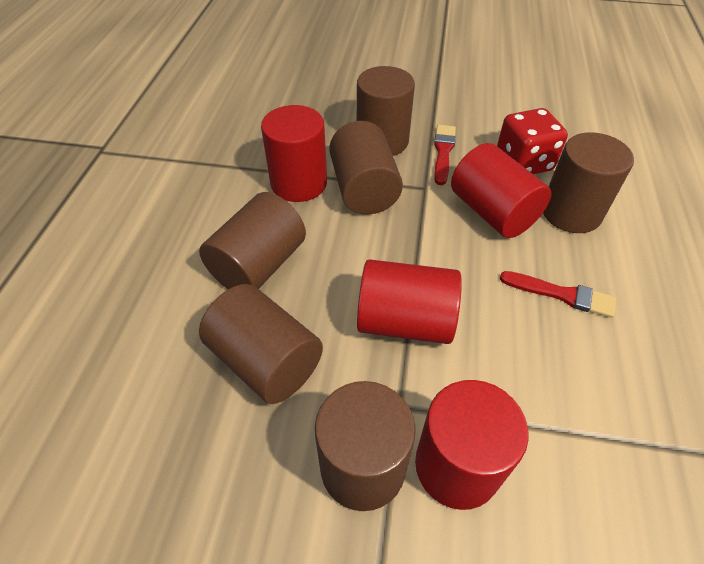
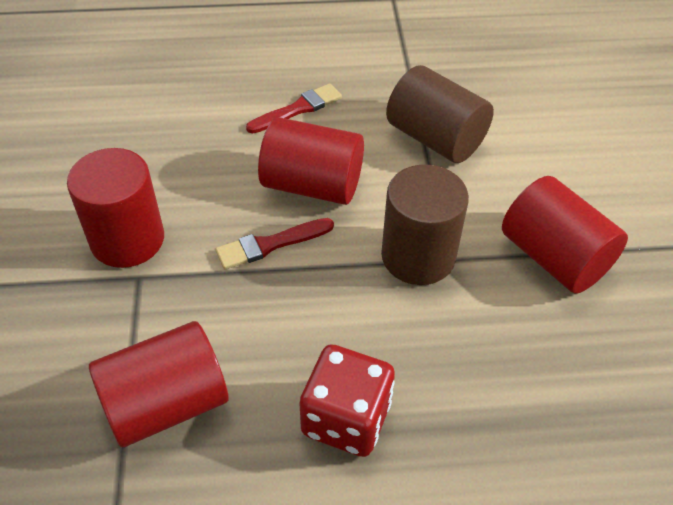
brown cylinder: 6 -> 2

